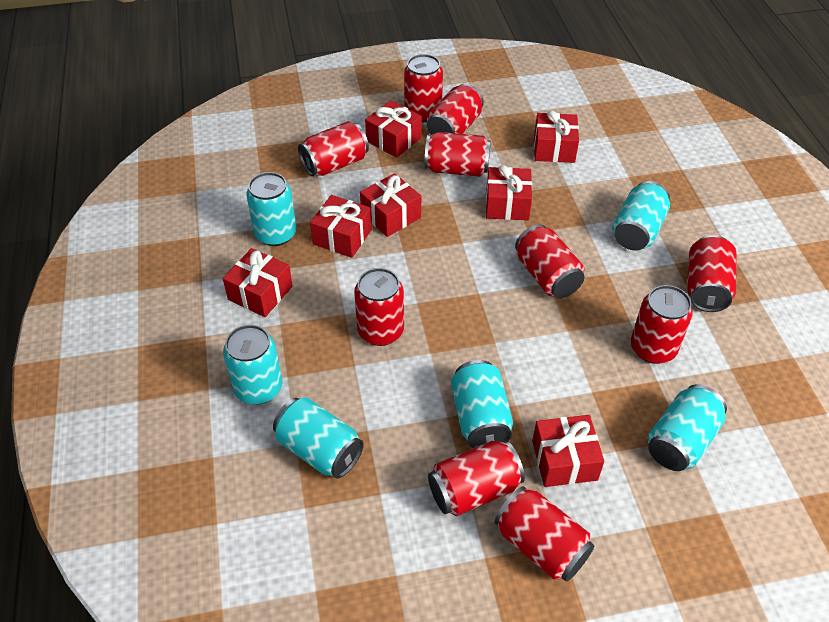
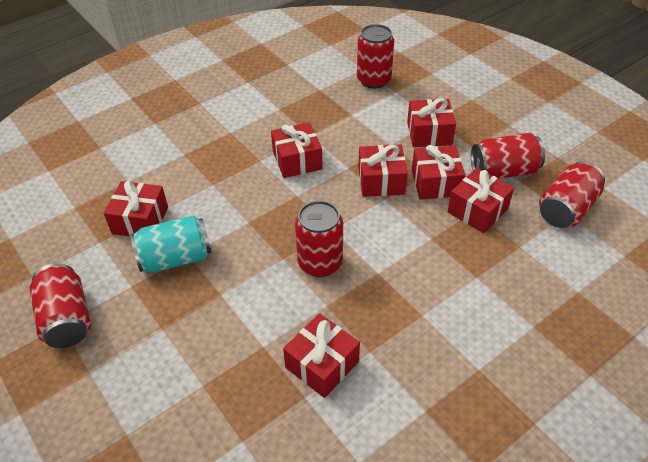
red can: 10 -> 5
turquoise can: 6 -> 1

